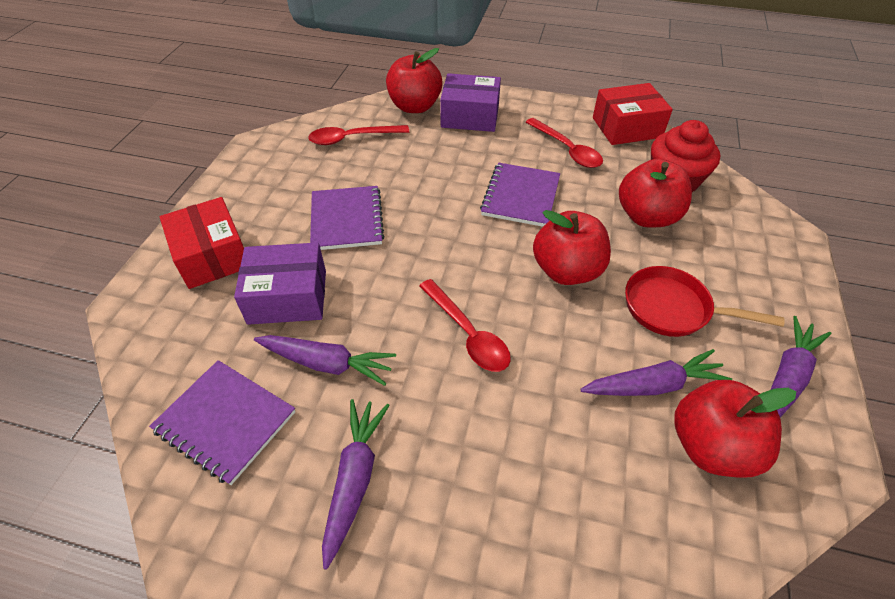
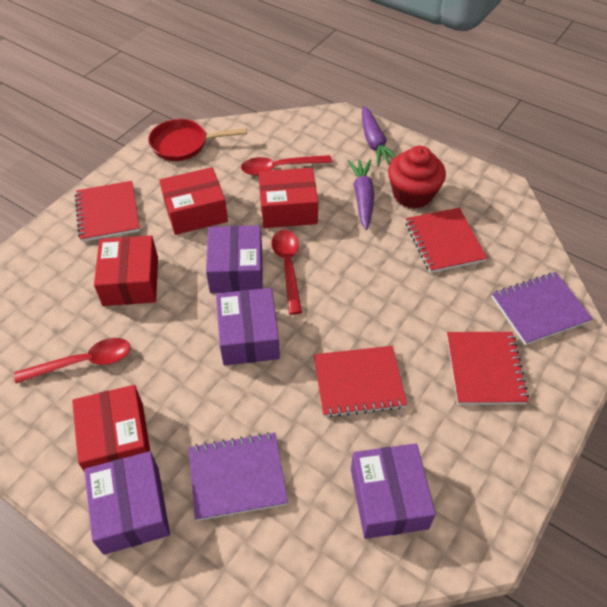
purple box: 2 -> 4
purple carrot: 4 -> 2
purple notebook: 3 -> 2
red apple: 4 -> 0
red box: 2 -> 4
red notebook: 0 -> 4

